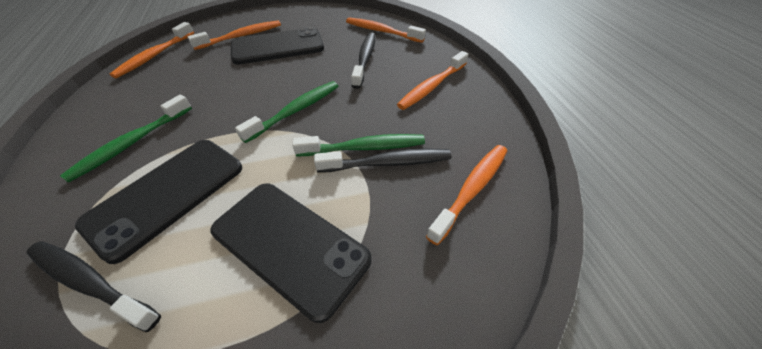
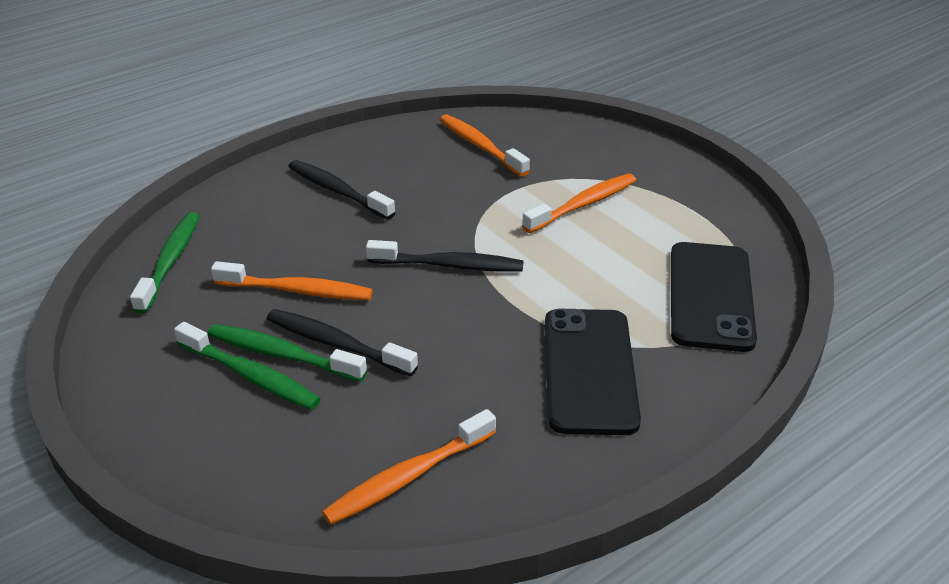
black phone: 3 -> 2
orange toothbrush: 5 -> 4

